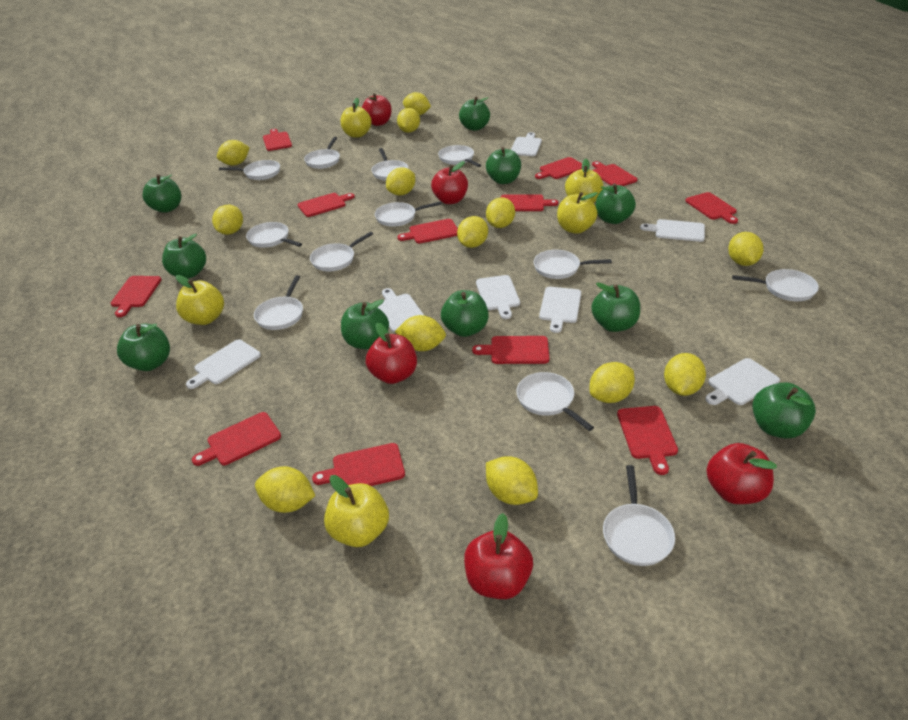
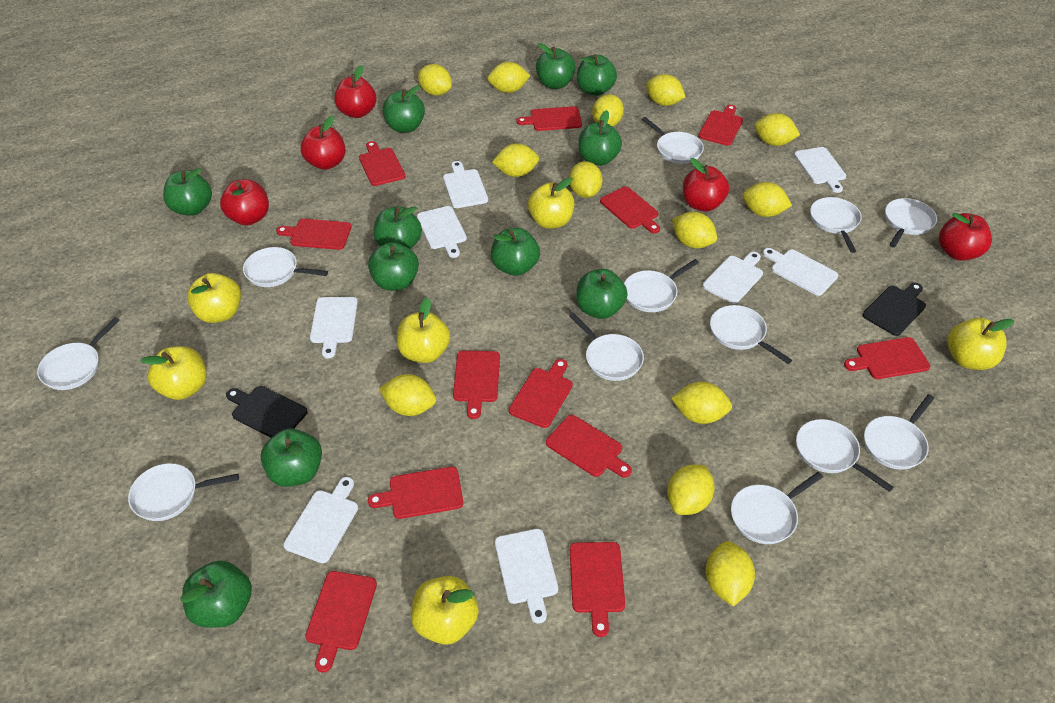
black cutting board: 0 -> 2
green apple: 10 -> 11
white cutting board: 7 -> 8
yellow apple: 5 -> 6

